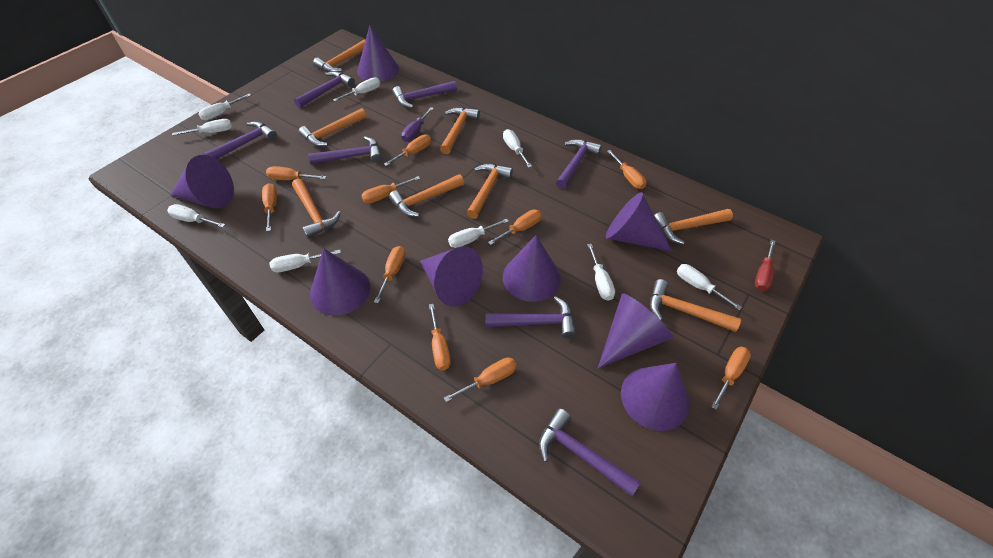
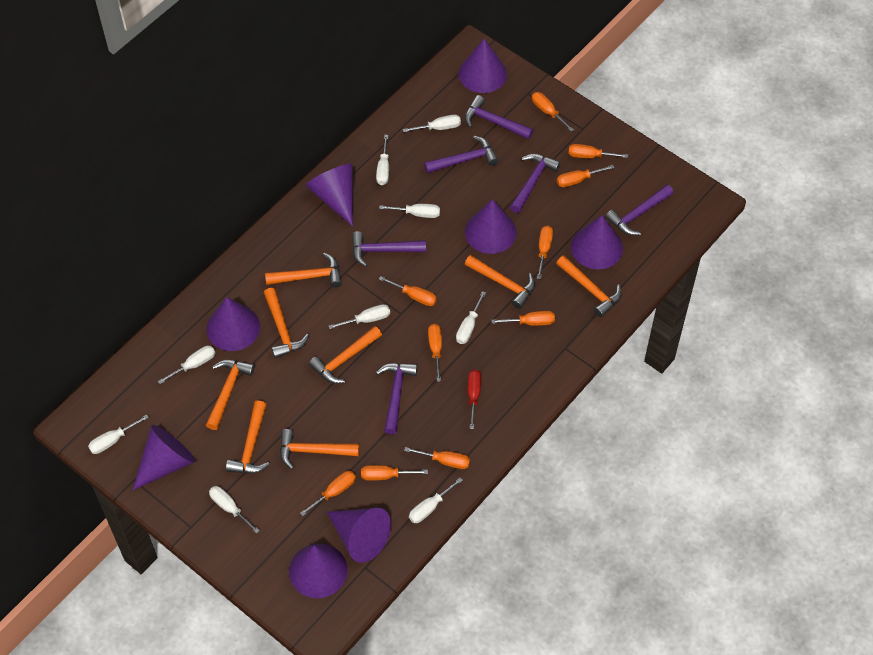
purple hammer: 7 -> 6
purple screwdriver: 1 -> 0

